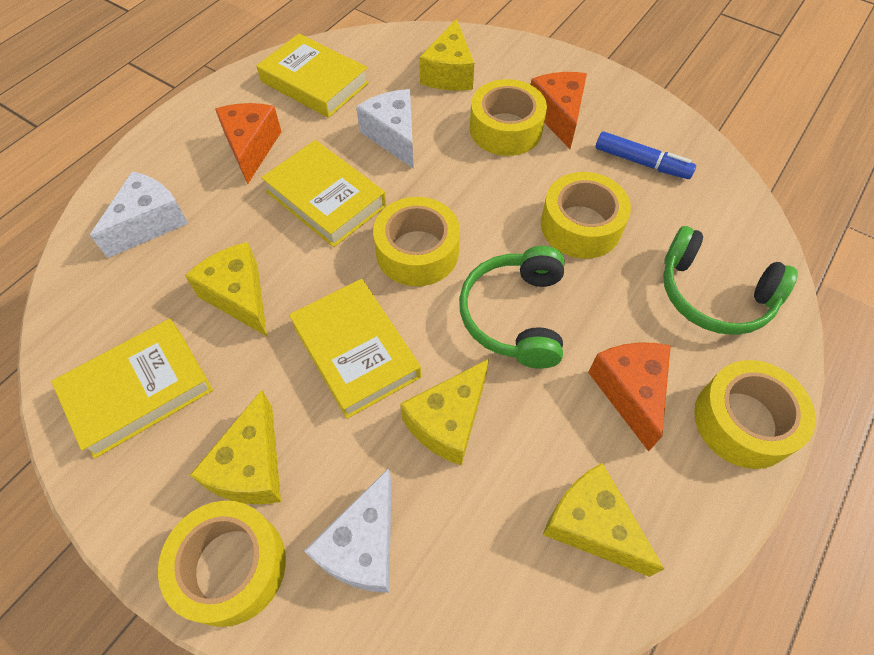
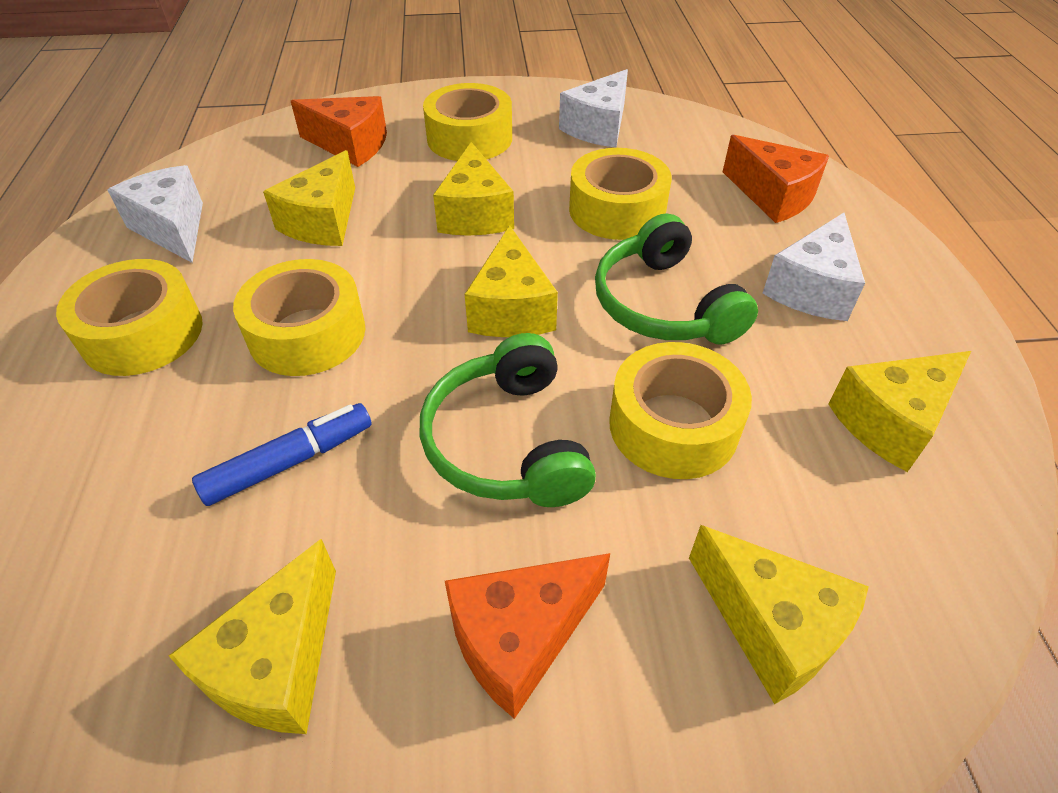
yellow book: 4 -> 0
yellow cheese: 5 -> 6

